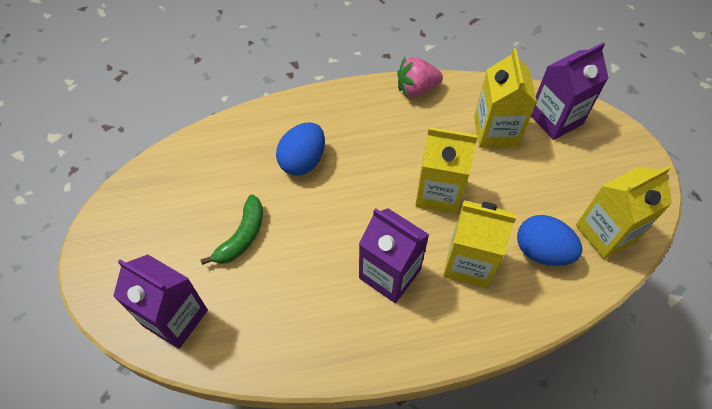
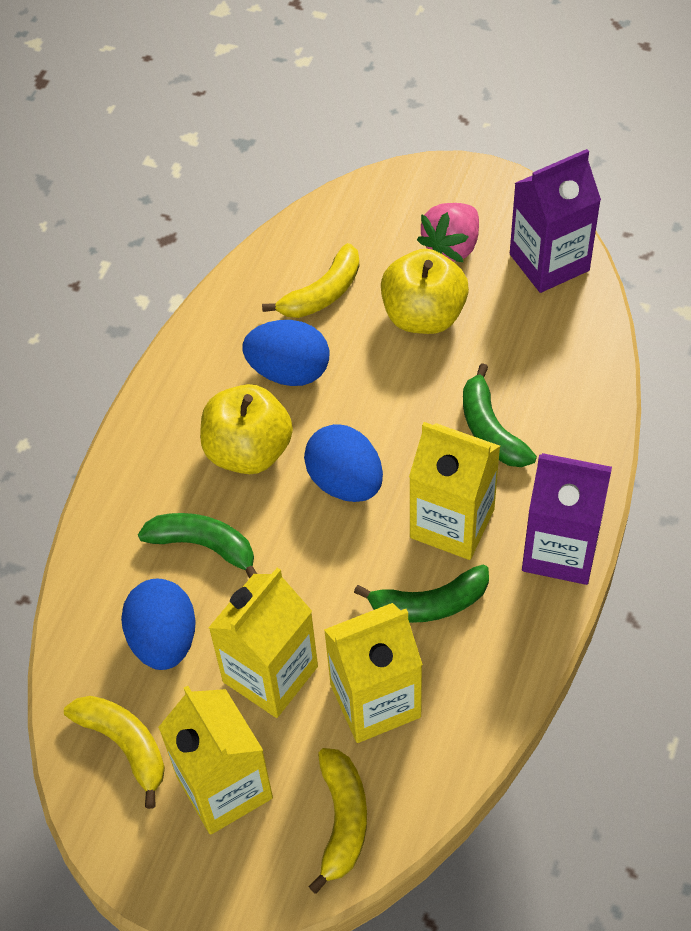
blue egg: 2 -> 3
green banana: 1 -> 3
purple carton: 3 -> 2
yellow apple: 0 -> 2
yellow banana: 0 -> 3

